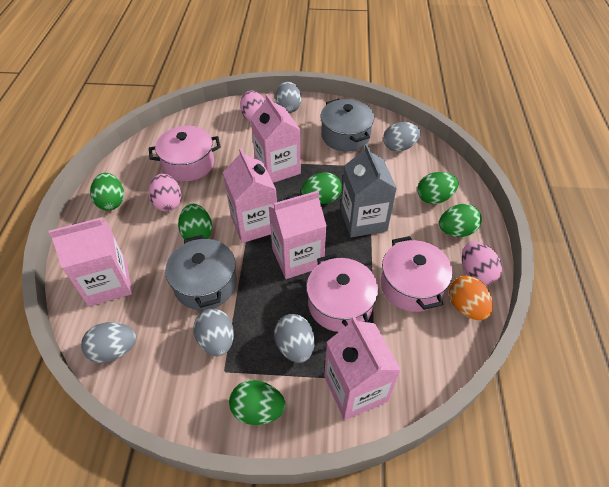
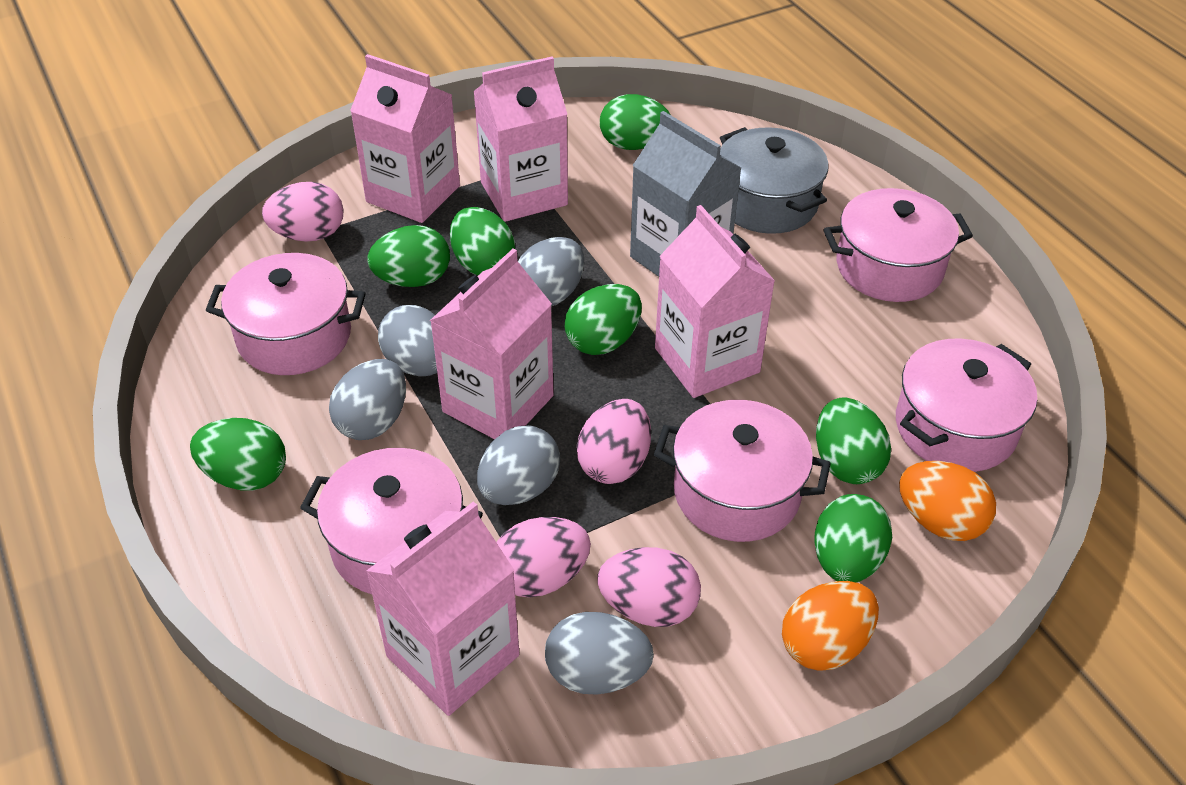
green egg: 6 -> 7
grey pot: 2 -> 1
orange egg: 1 -> 2
pink egg: 3 -> 4
pink pot: 3 -> 5

